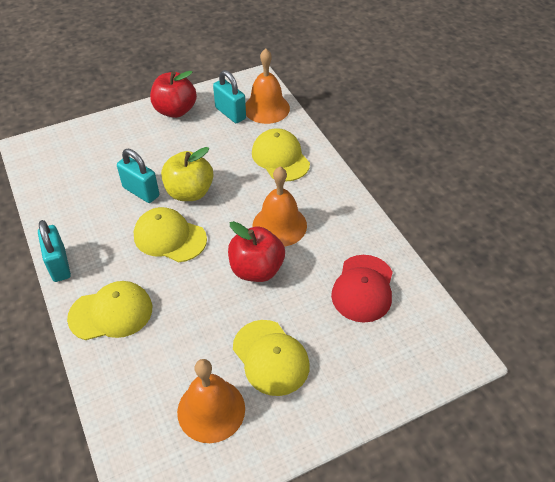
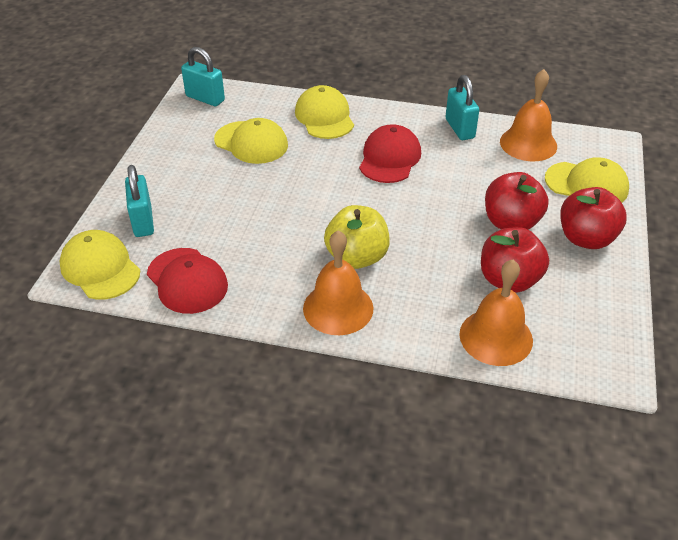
red apple: 2 -> 3
red cap: 1 -> 2

